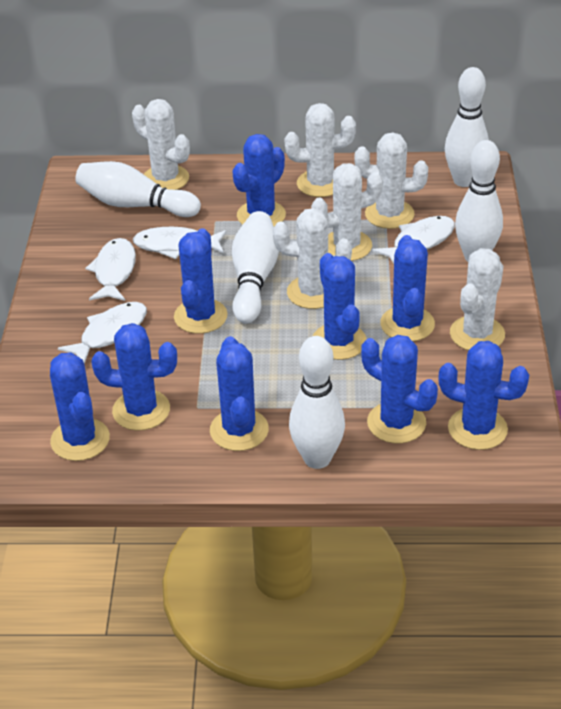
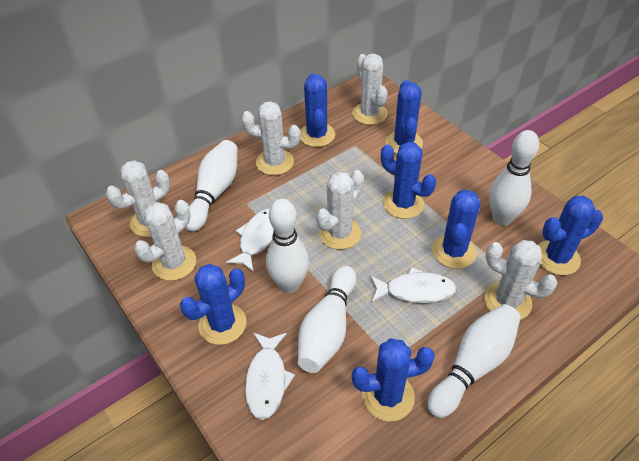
blue cactus: 9 -> 7
white fish: 4 -> 3

